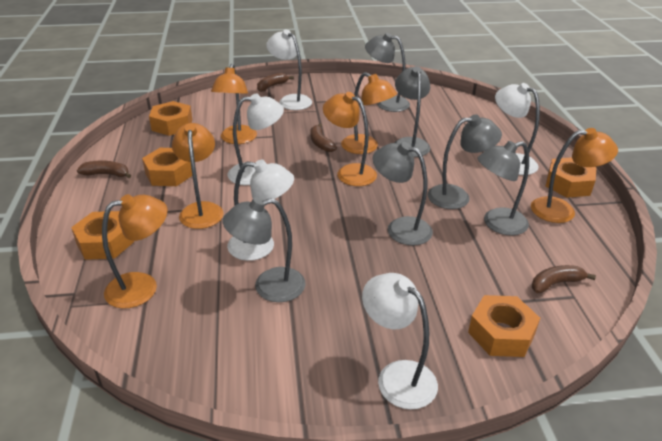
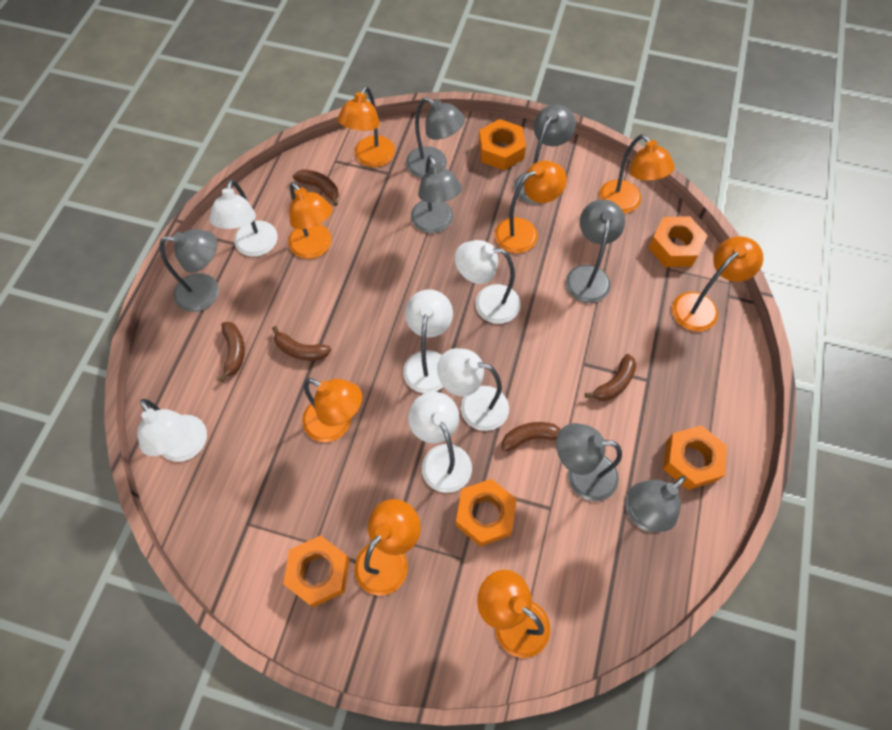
brown banana: 4 -> 5
grey lamp: 6 -> 7
orange lamp: 6 -> 8
white lamp: 5 -> 6

